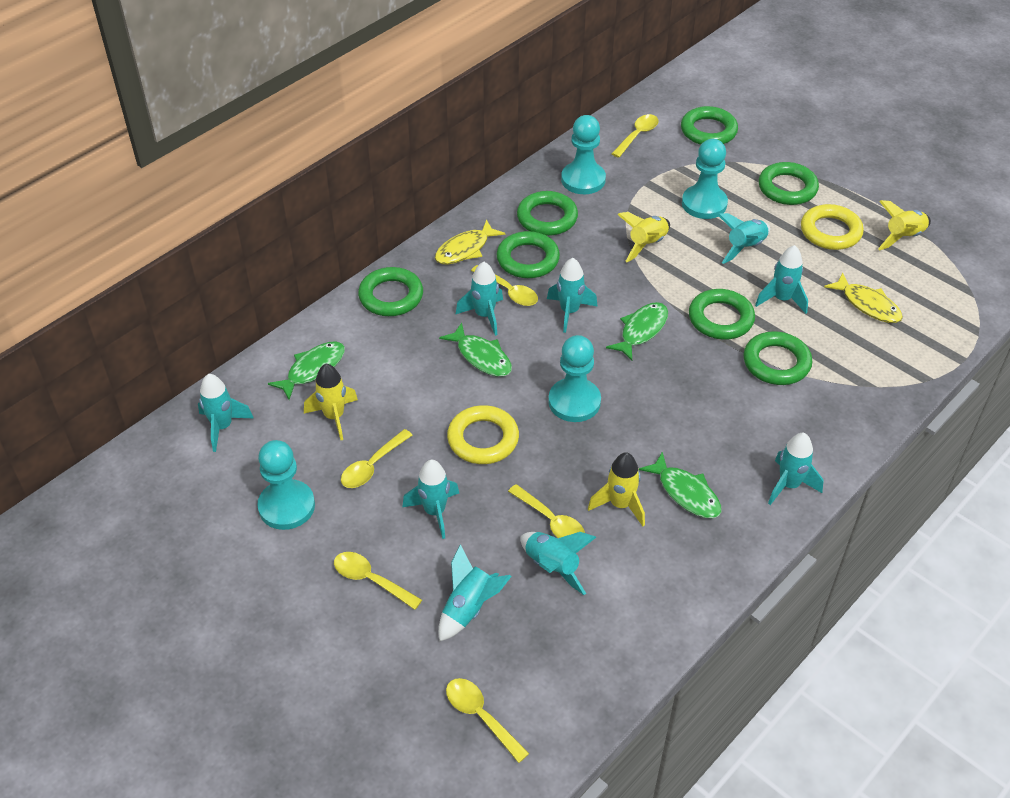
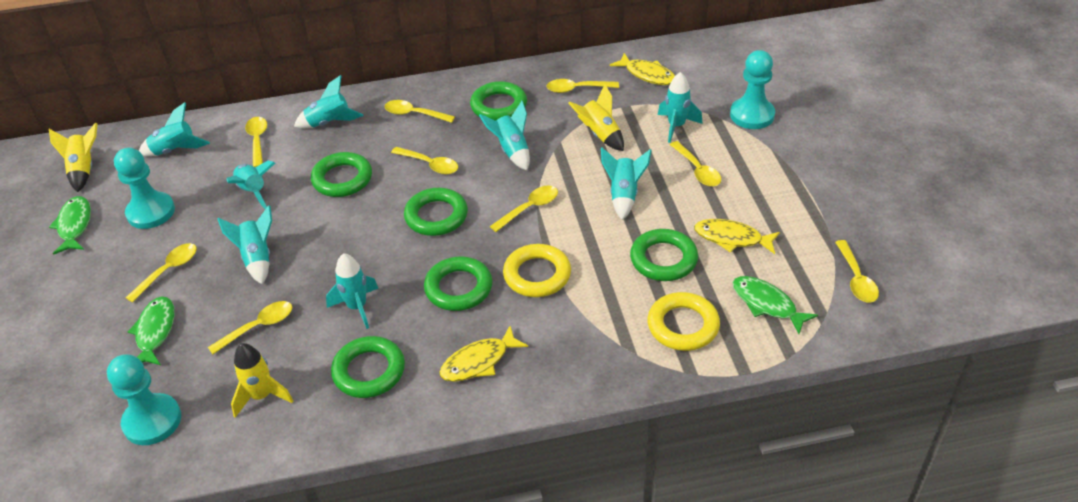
green fish: 4 -> 3
green ring: 7 -> 6
turquoise pawn: 4 -> 3
turquoise rocket: 9 -> 8
yellow fish: 2 -> 3
yellow rocket: 4 -> 3
yellow spoon: 6 -> 9

